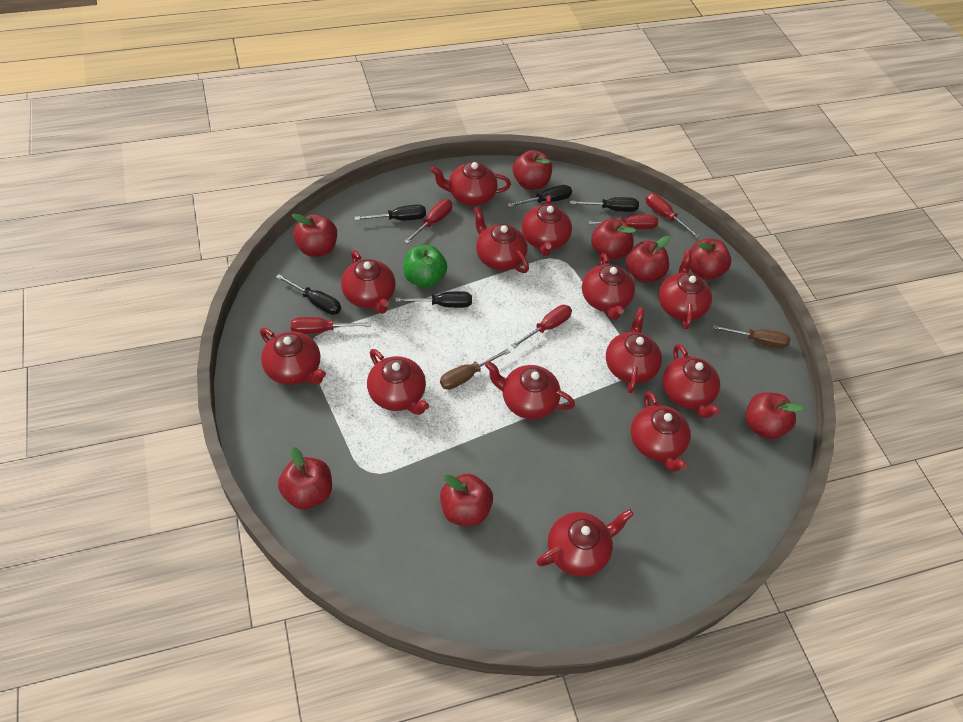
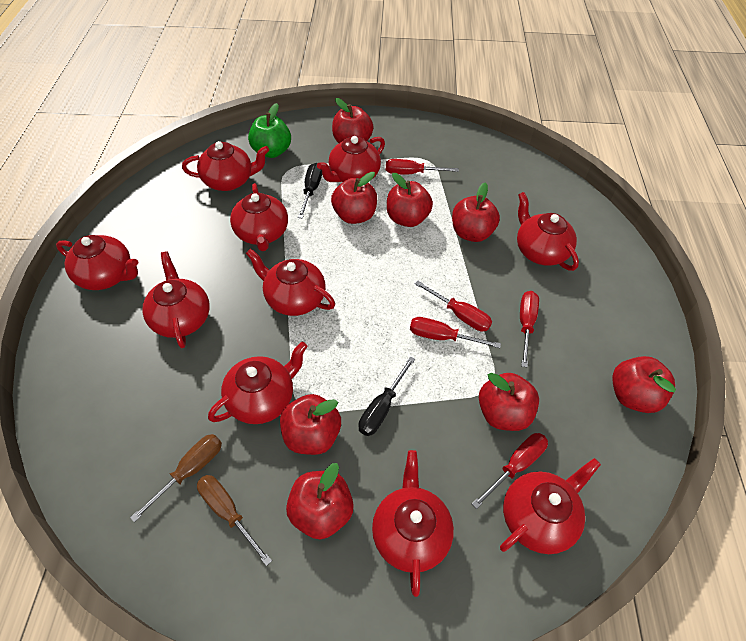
black screwdriver: 5 -> 2
red teapot: 13 -> 10

